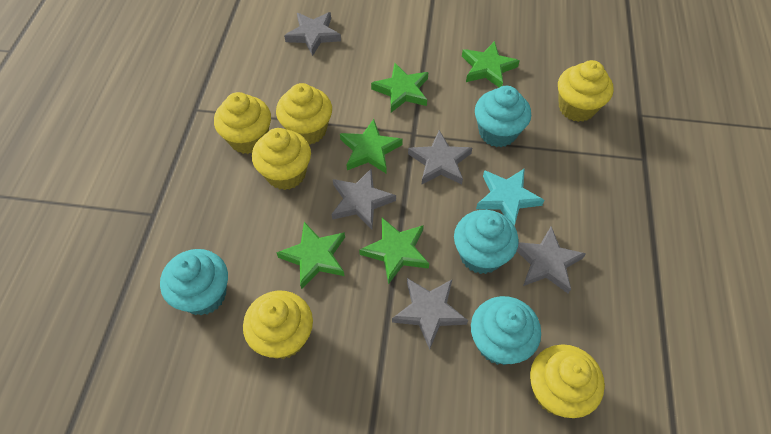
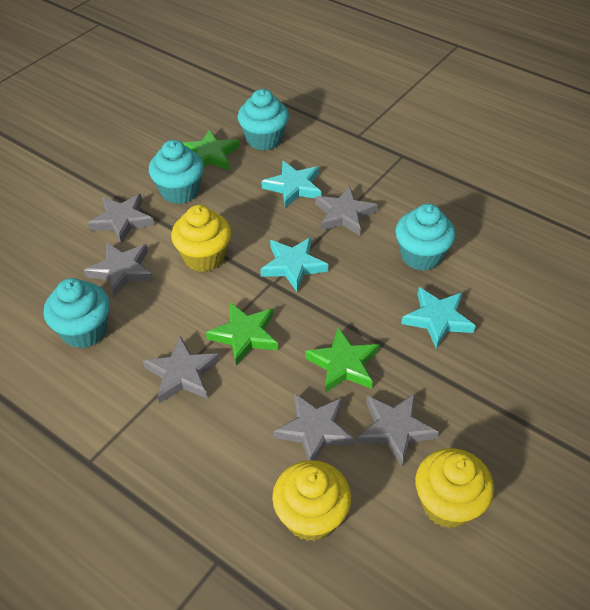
green star: 5 -> 3
grey star: 5 -> 6
turquoise star: 1 -> 3
yellow cupcake: 6 -> 3

